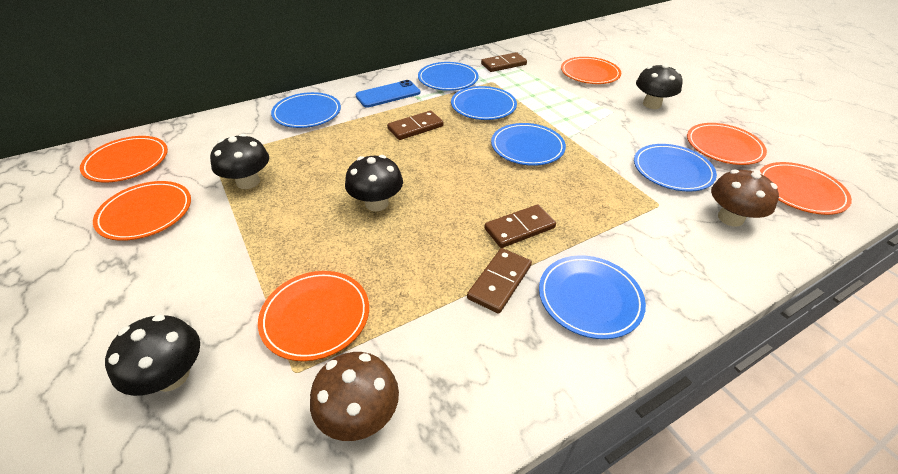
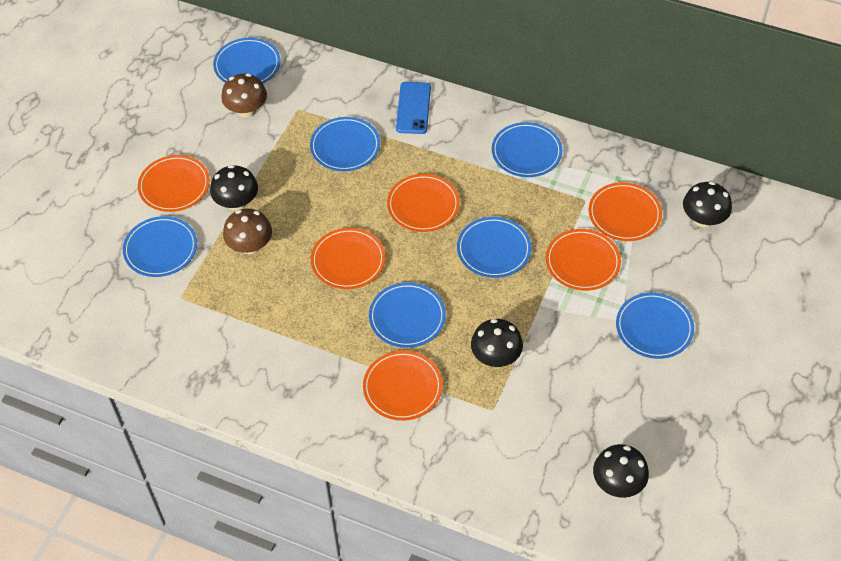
blue plate: 6 -> 7
brown domino: 4 -> 0

